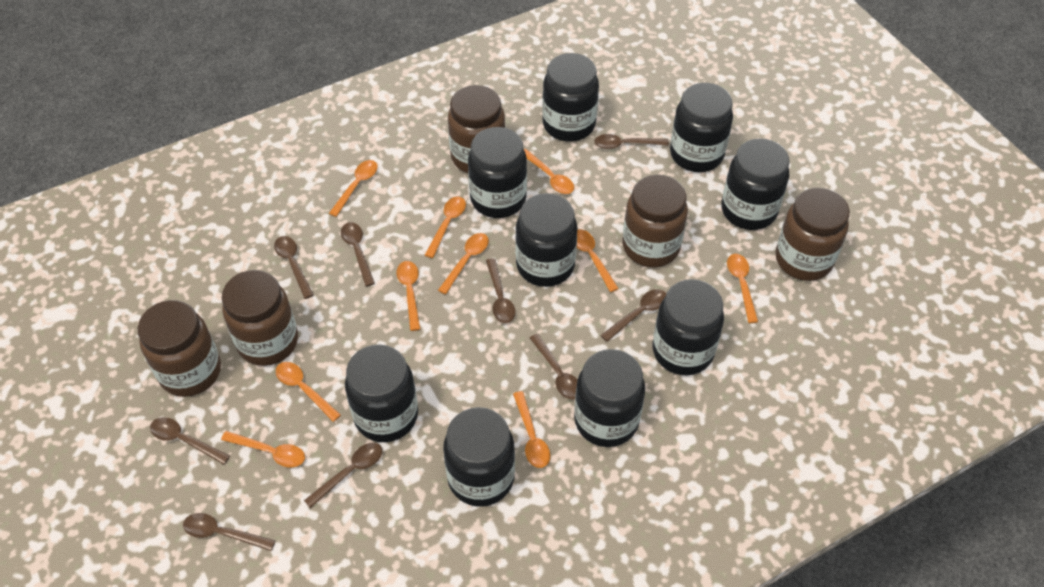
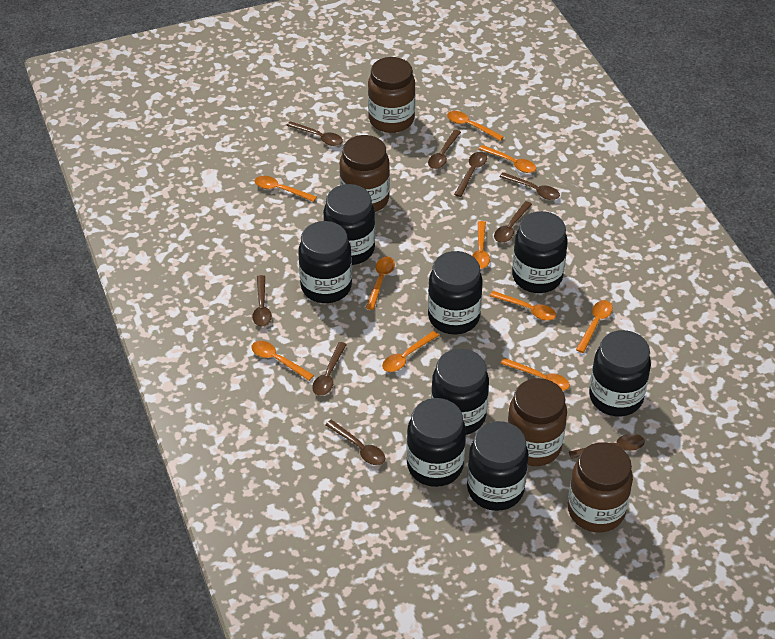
black jar: 9 -> 8
brown jar: 5 -> 4

